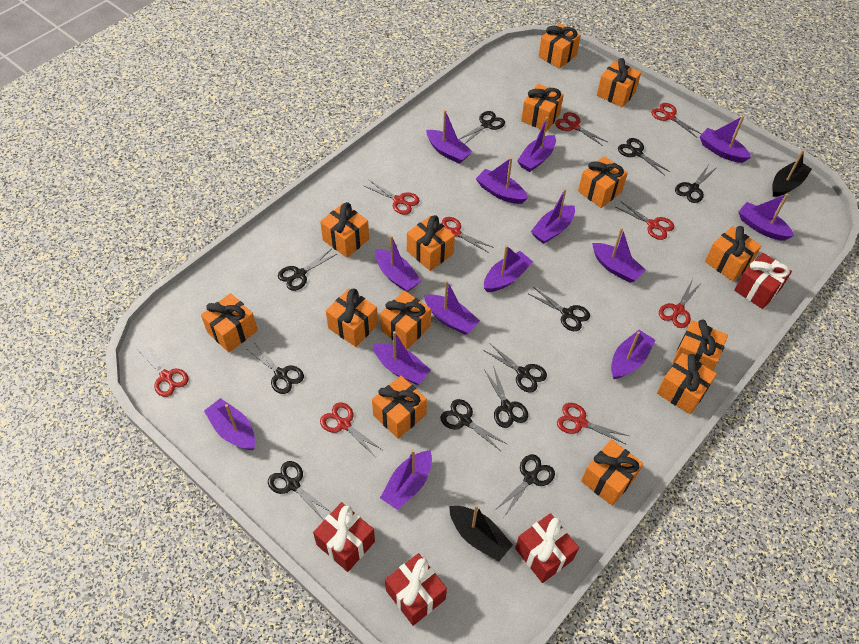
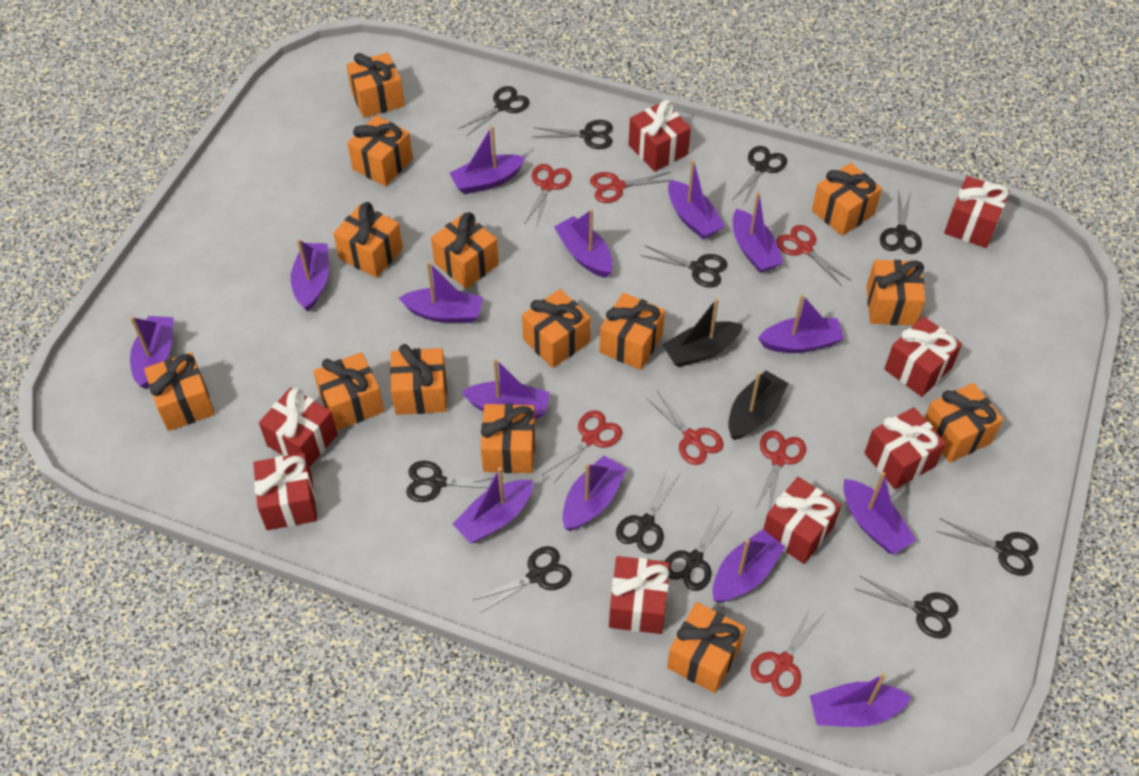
red gift: 4 -> 8
red scissors: 9 -> 7

